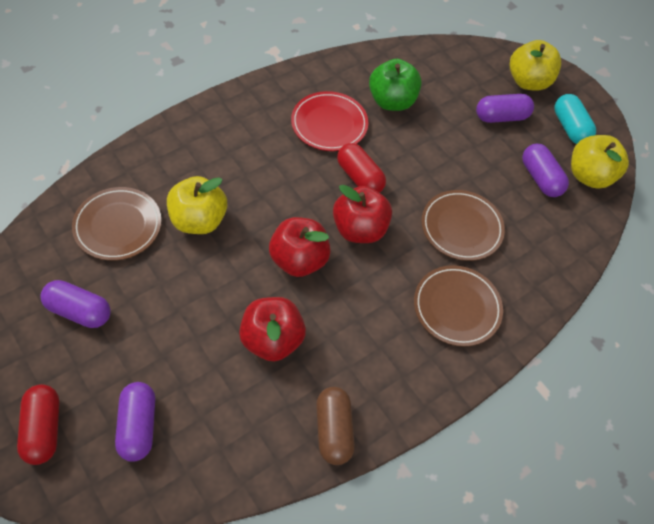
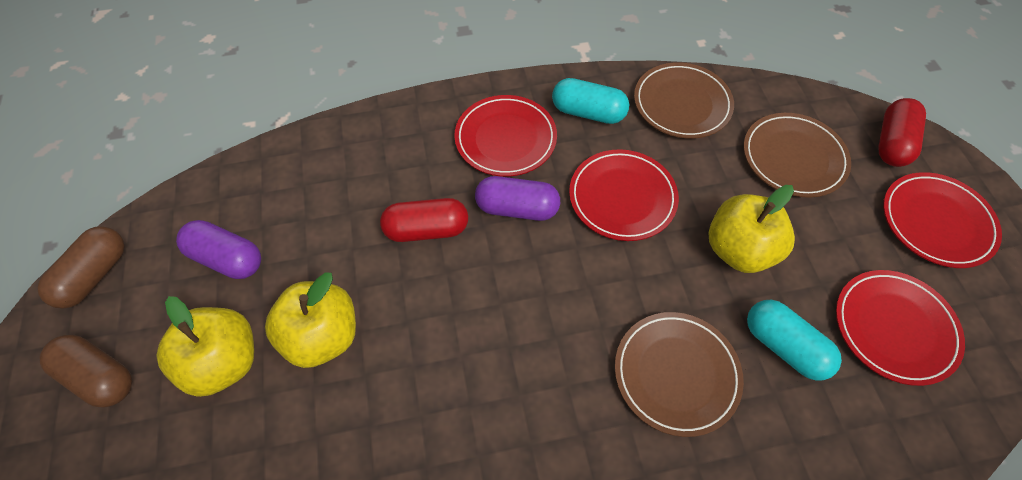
brown capsule: 1 -> 2
green apple: 1 -> 0
purple capsule: 4 -> 2
red apple: 3 -> 0
red plate: 1 -> 4
turquoise capsule: 1 -> 2

